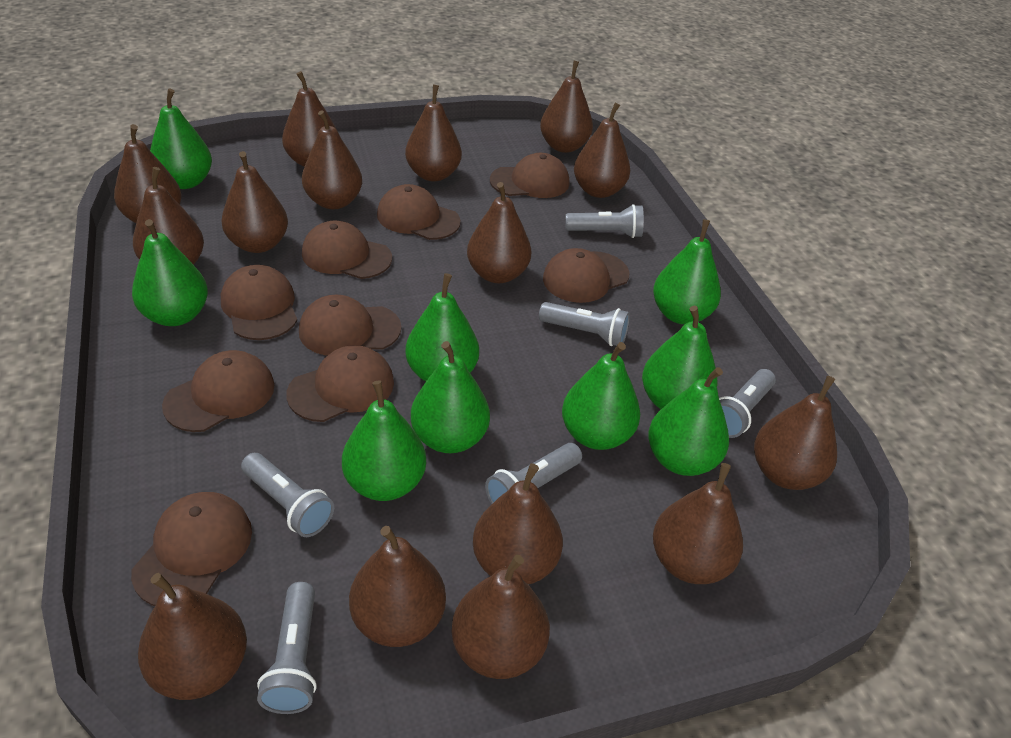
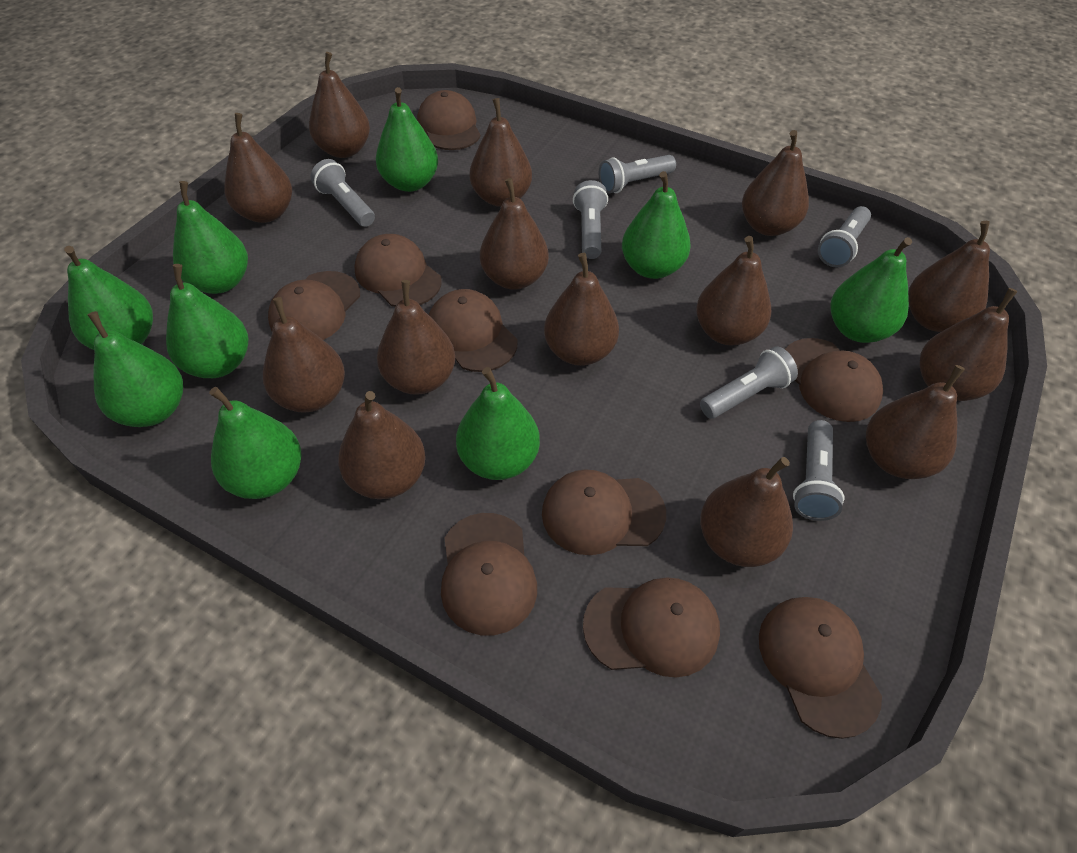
brown pear: 15 -> 14

